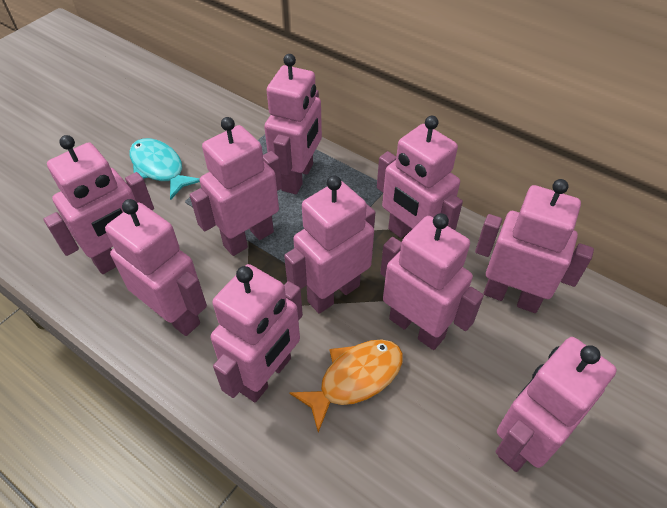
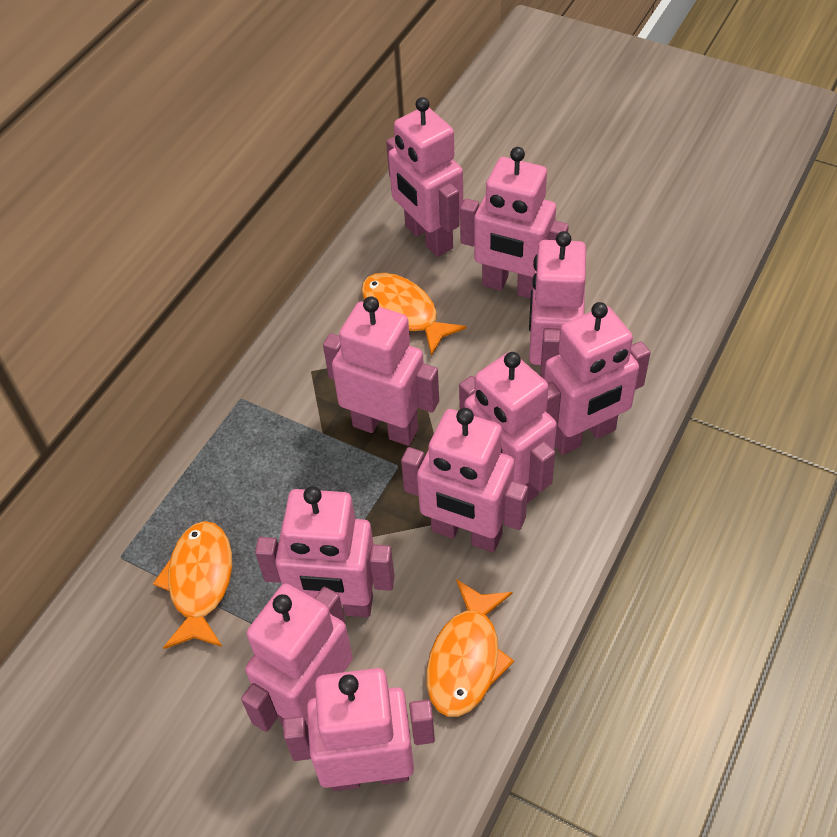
orange fish: 1 -> 3
turquoise fish: 1 -> 0

